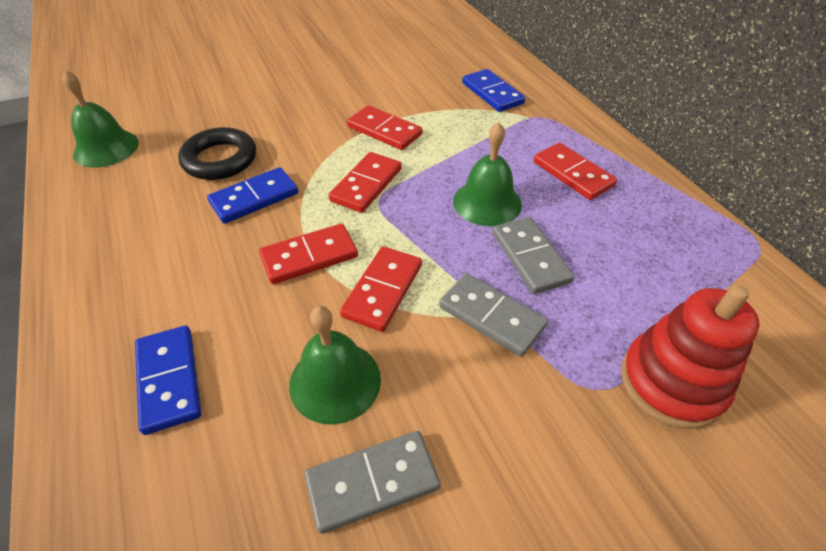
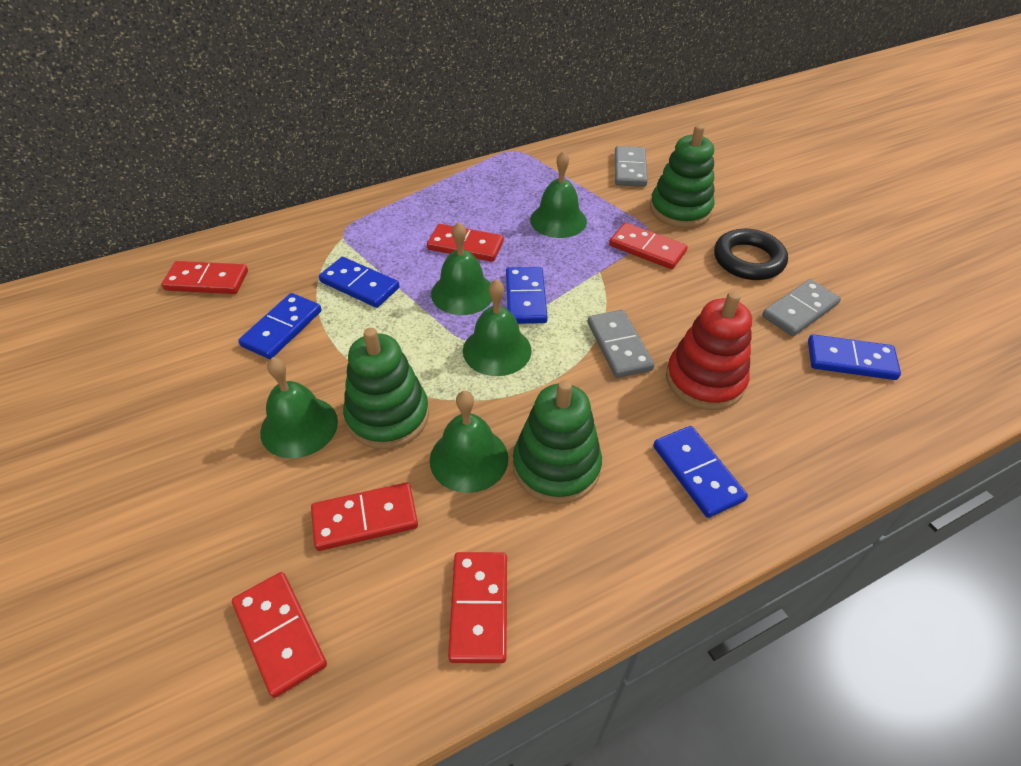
blue domino: 3 -> 5
green bell: 3 -> 5
green stacking toy: 0 -> 3
red domino: 5 -> 6

